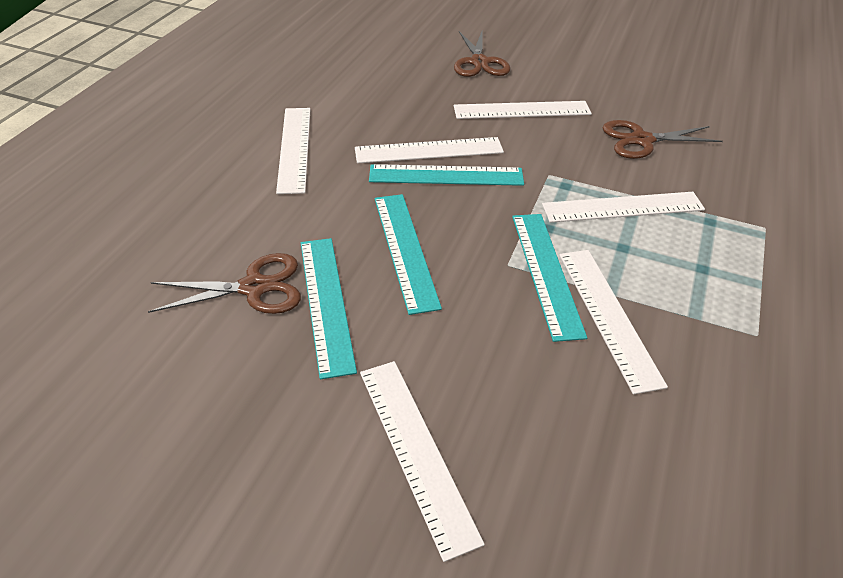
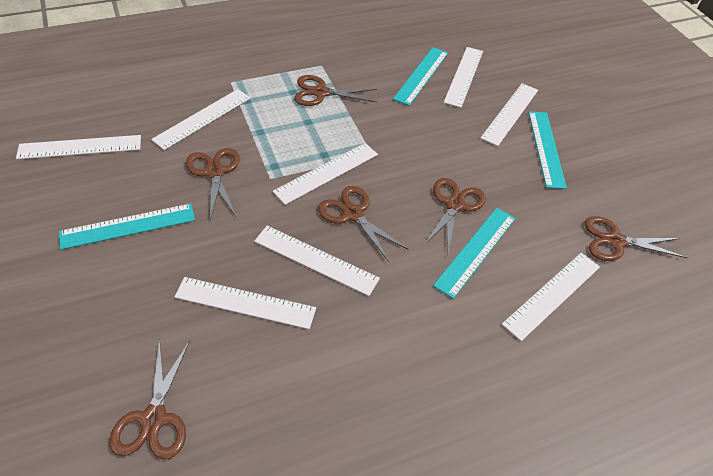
brown scissors: 3 -> 6
white ruler: 6 -> 8

